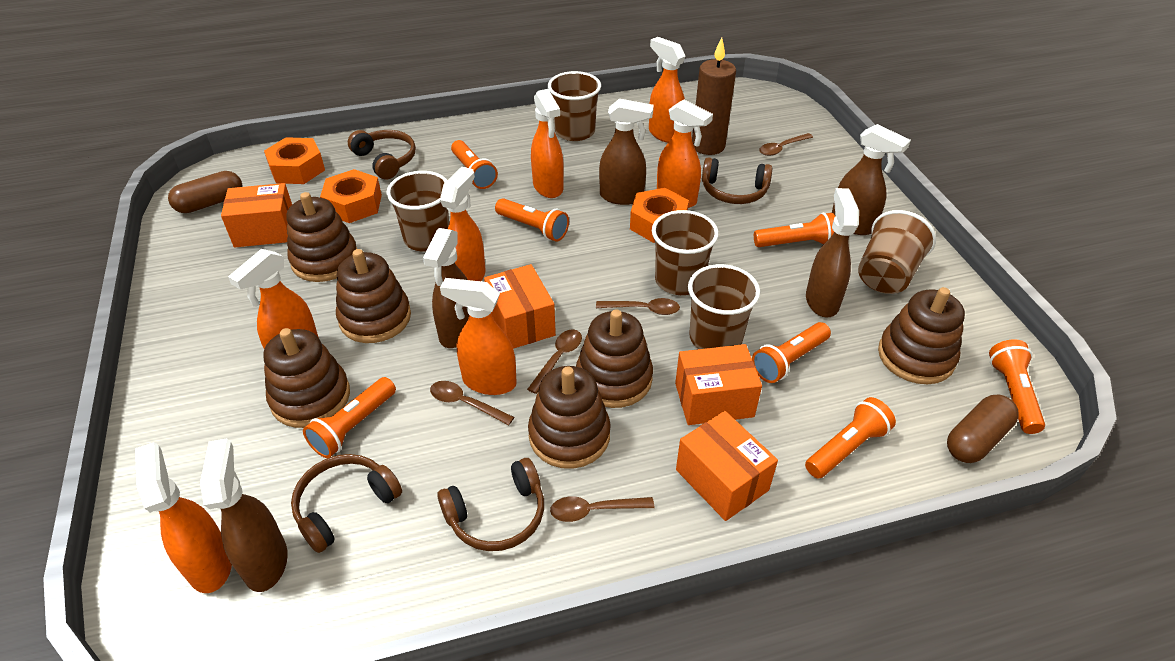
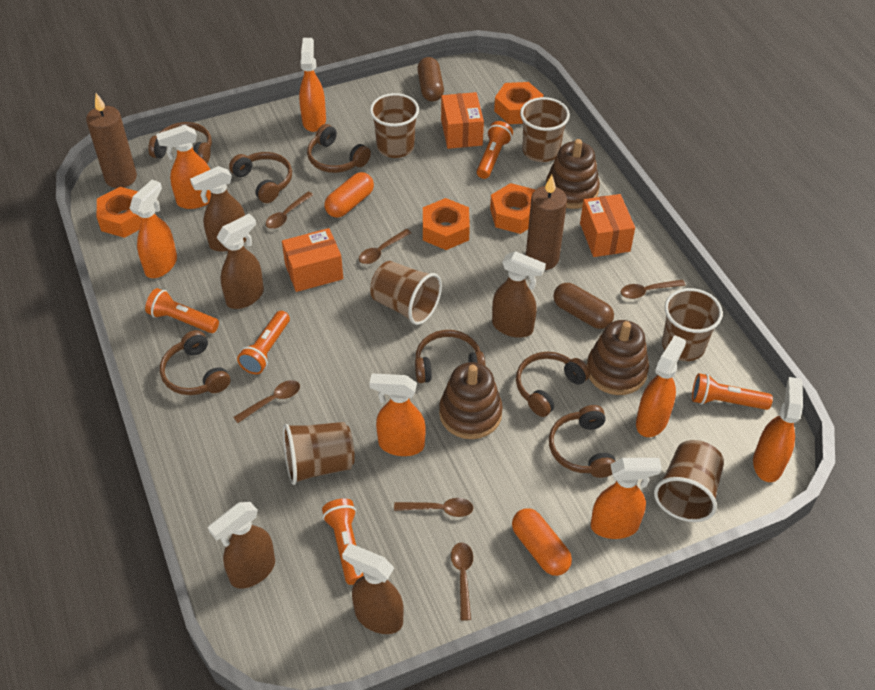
brown candle: 1 -> 2
brown cup: 5 -> 6
brown headphones: 4 -> 7
brown spoon: 5 -> 6
brown stacking toy: 6 -> 3
orange box: 4 -> 3
orange capsule: 0 -> 2
orange flashlight: 7 -> 5
orange nut: 3 -> 4

